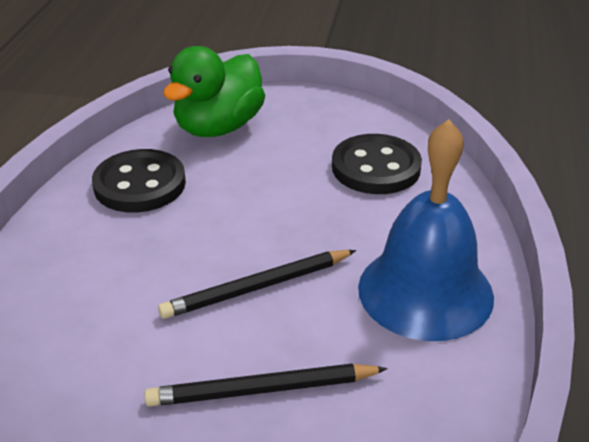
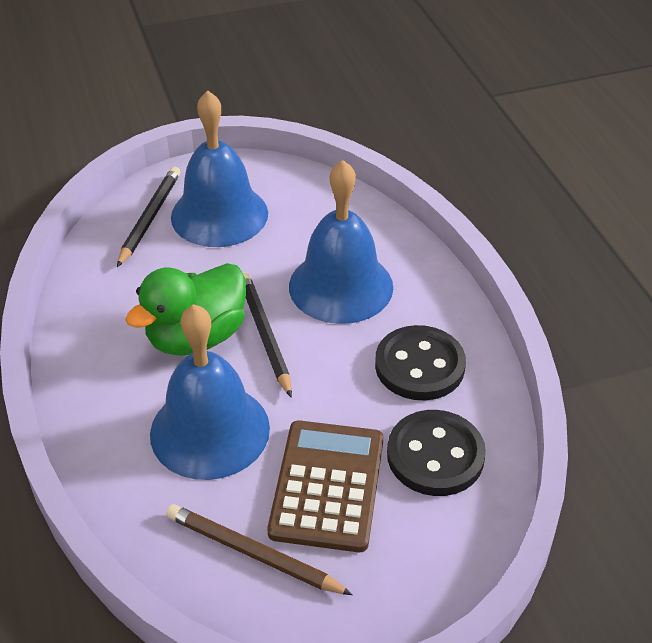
blue bell: 1 -> 3
brown calculator: 0 -> 1
brown pencil: 0 -> 1

